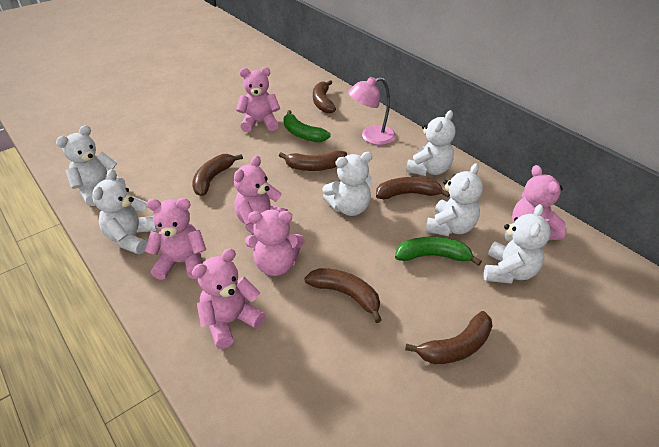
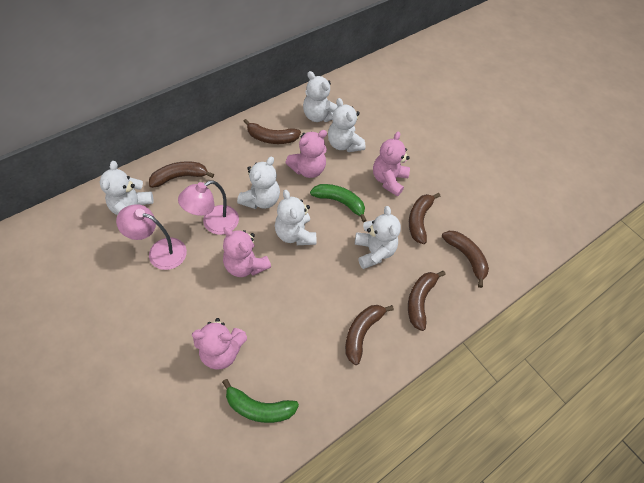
pink lamp: 1 -> 2
pink teddy bear: 6 -> 4

